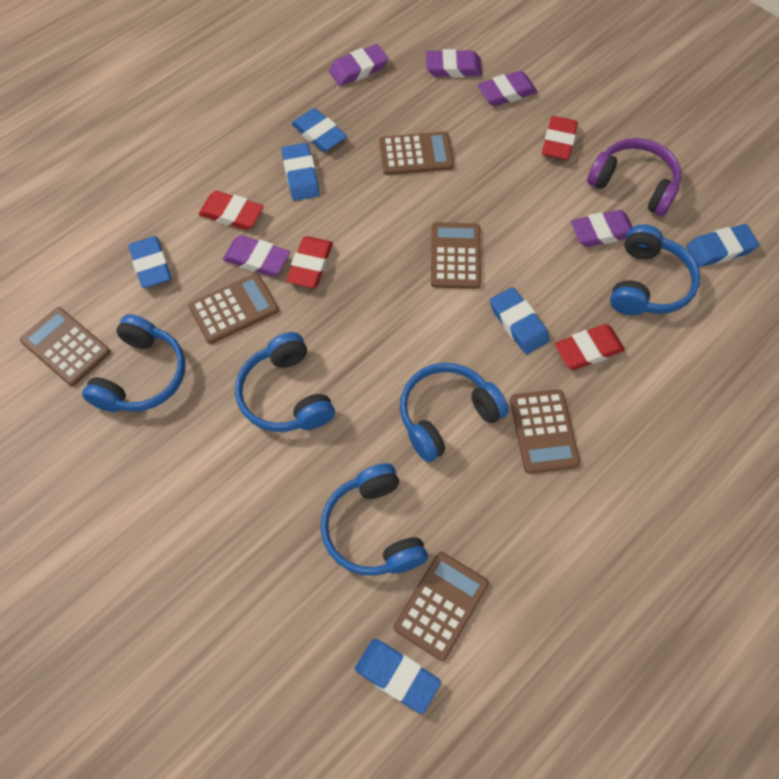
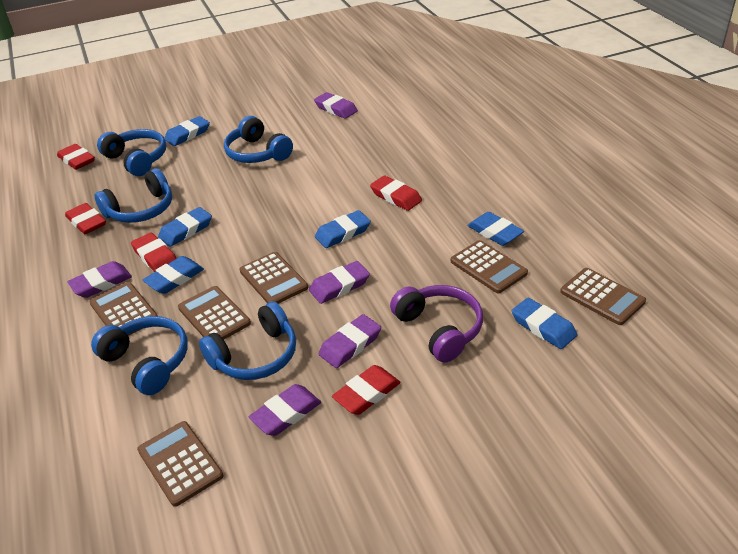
red eraser: 4 -> 5

